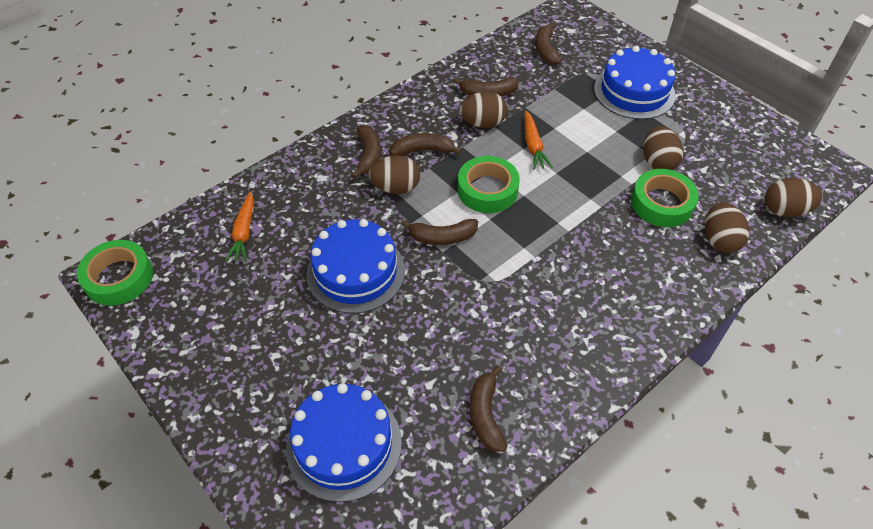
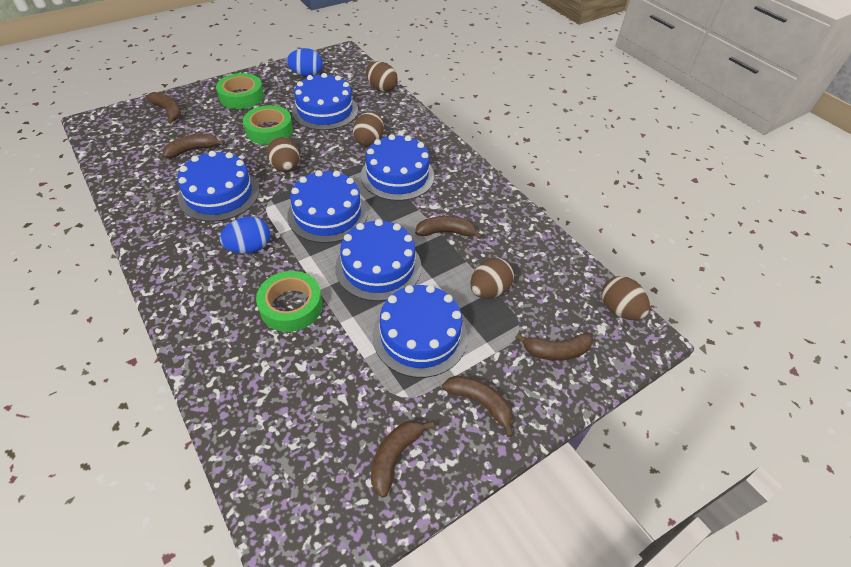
blue cake: 3 -> 6
blue egg: 0 -> 2
orange carrot: 2 -> 0

